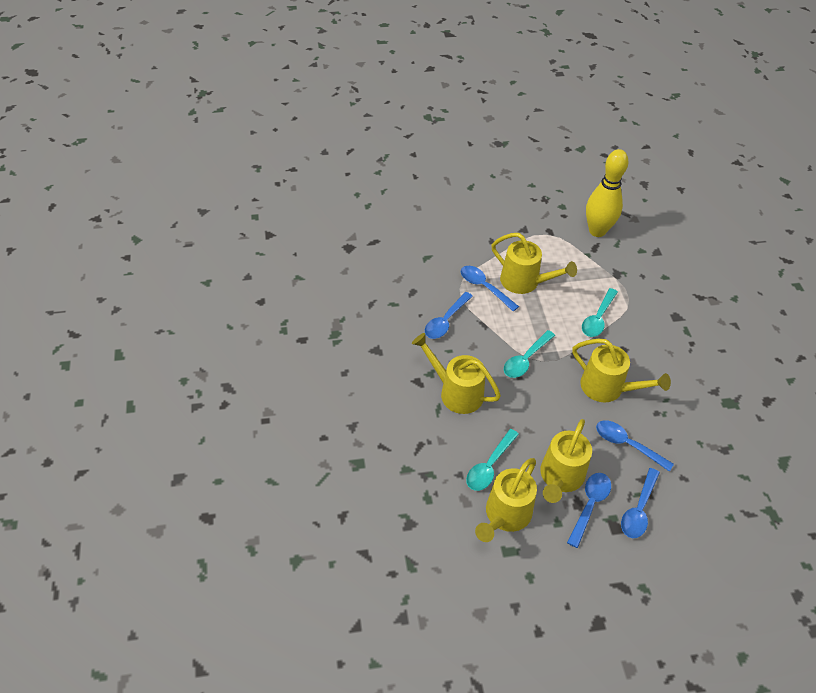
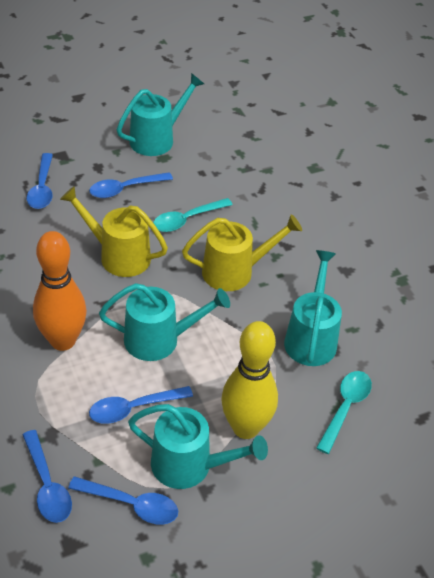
orange bowling pin: 0 -> 1
turquoise spoon: 3 -> 2
turquoise watering can: 0 -> 4
yellow watering can: 5 -> 2

